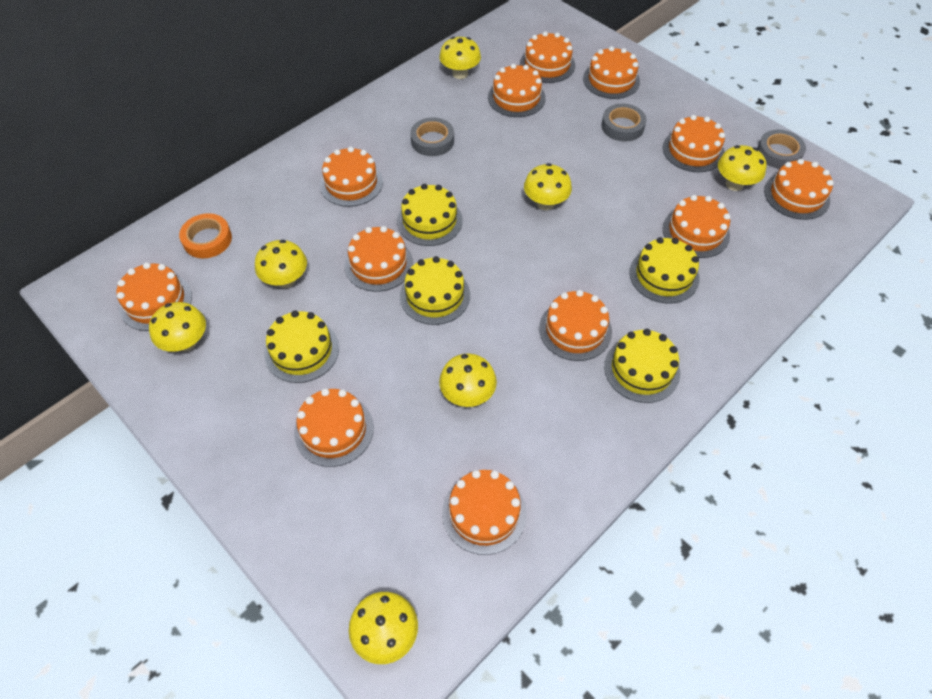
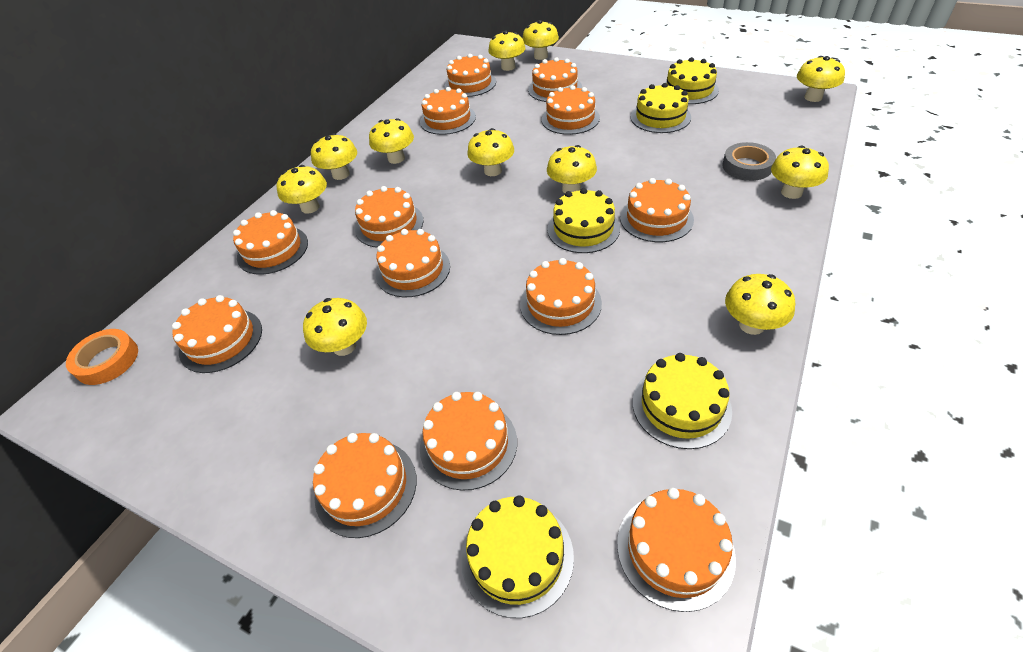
grey tape: 3 -> 1
orange cake: 12 -> 13
yellow mushroom: 7 -> 11

